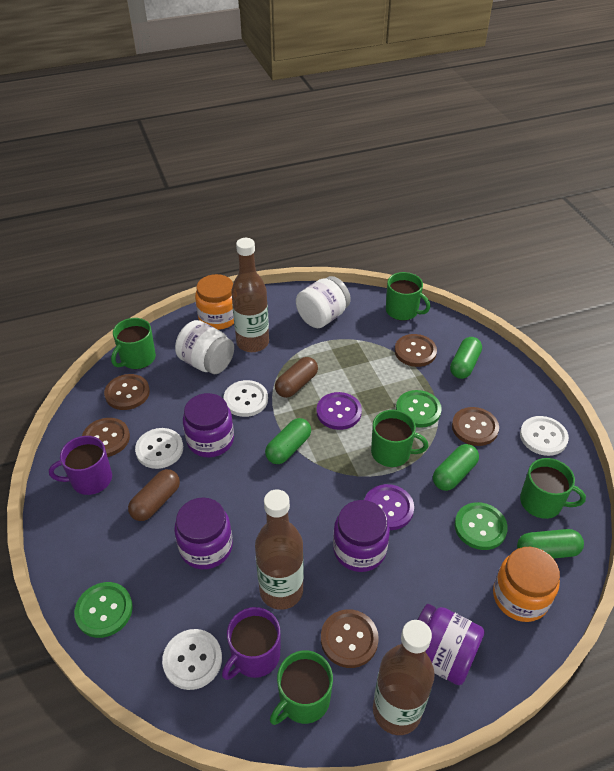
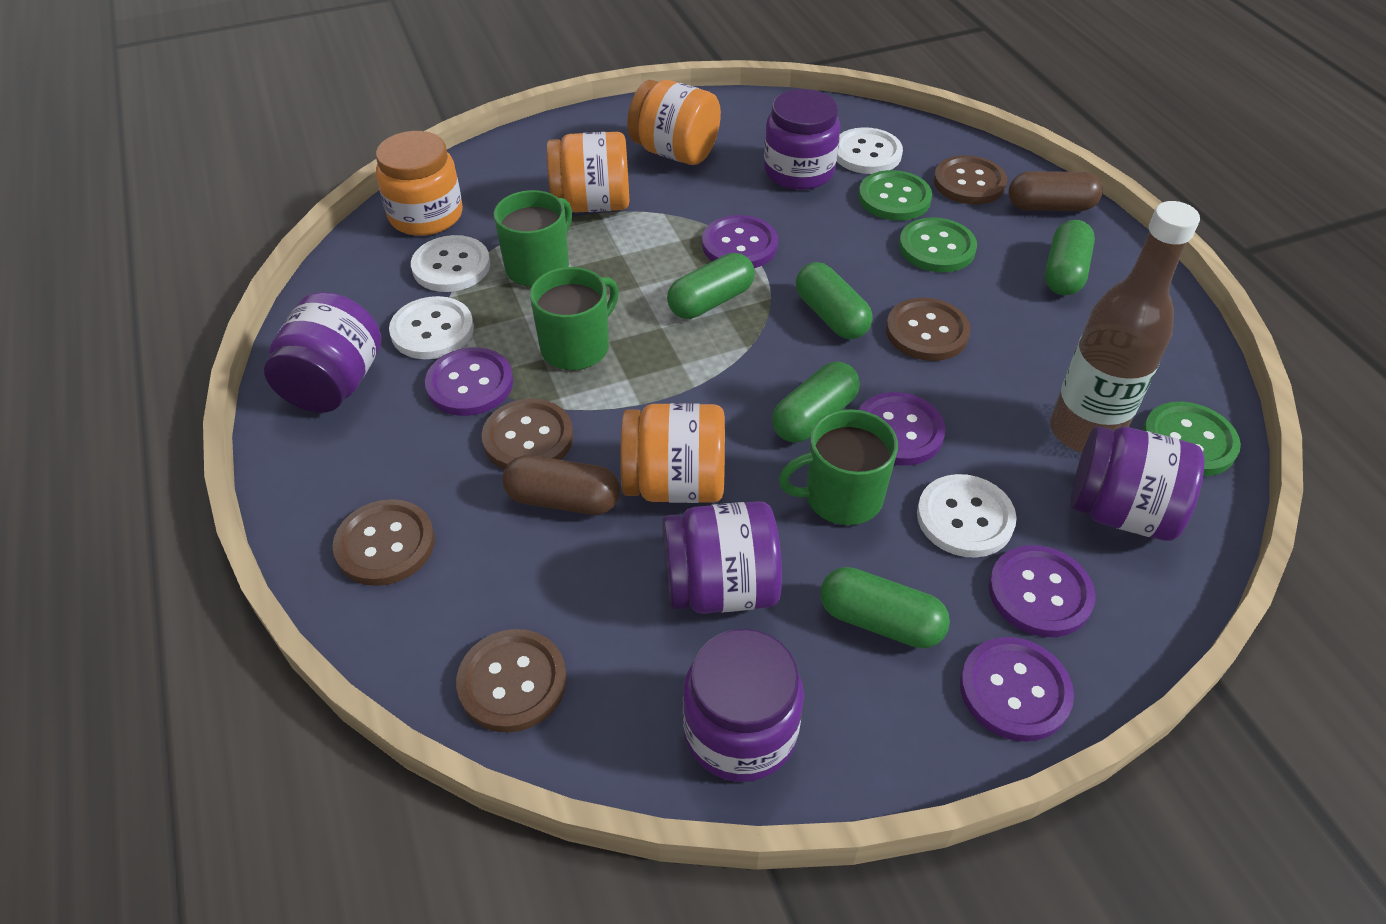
brown bottle: 3 -> 1
green capsule: 4 -> 5
green mug: 5 -> 3
orange jar: 2 -> 4
purple button: 2 -> 5
purple jar: 4 -> 5
purple mug: 2 -> 0
white jar: 2 -> 0

